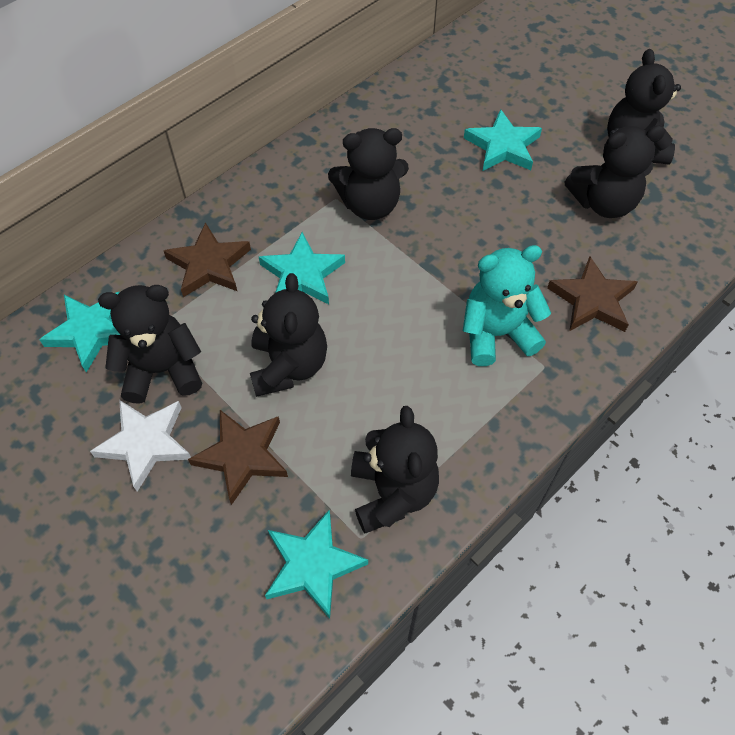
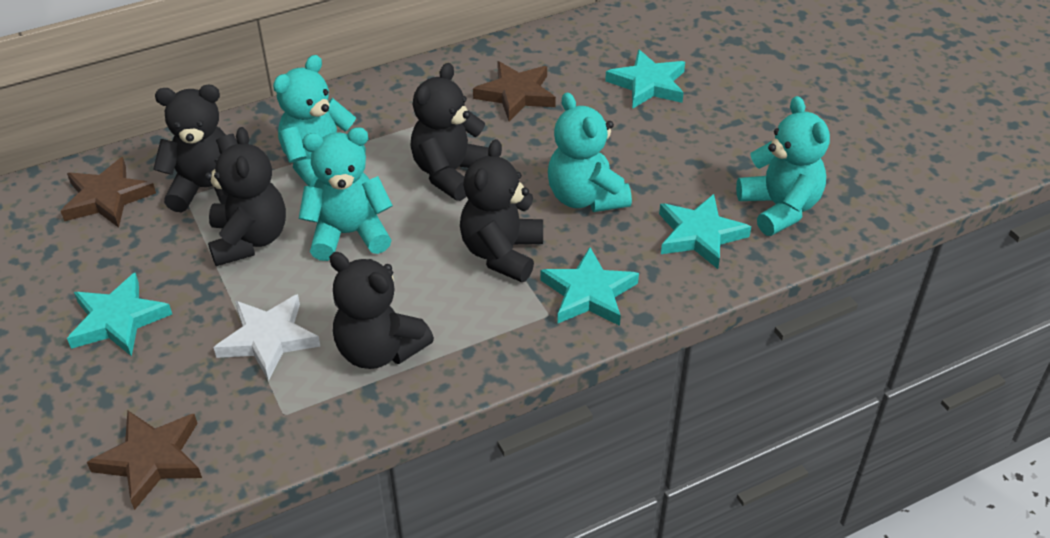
black teddy bear: 6 -> 5
turquoise teddy bear: 1 -> 4

